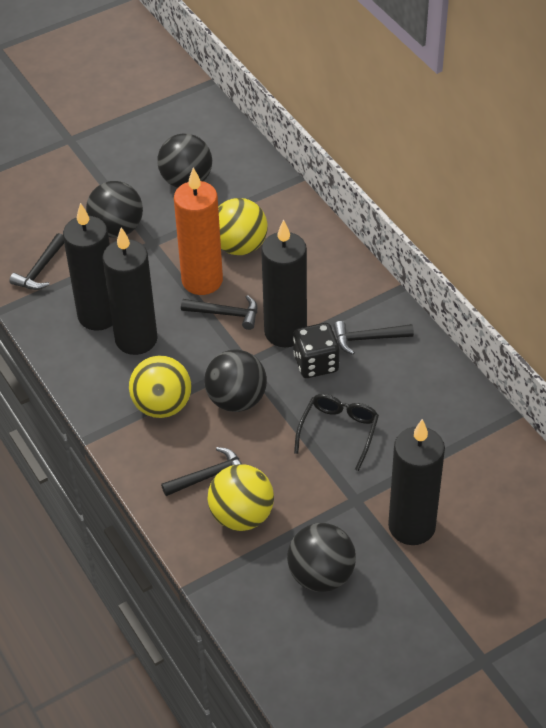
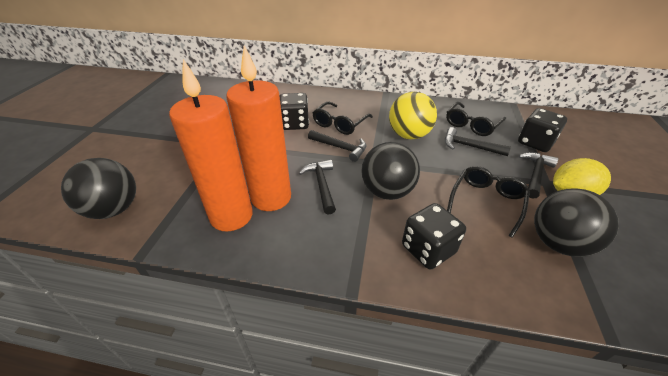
black ball: 4 -> 3
black candle: 4 -> 0
black dice: 1 -> 3
black glasses: 1 -> 3
orange candle: 1 -> 2
yellow ball: 3 -> 1
yellow lemon: 0 -> 1

